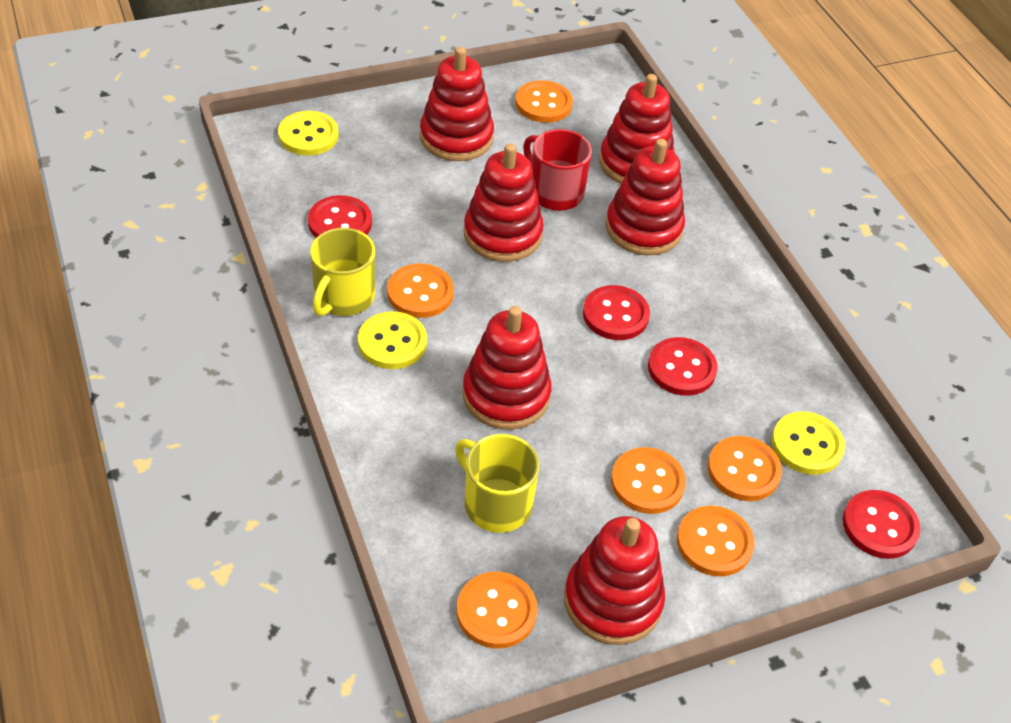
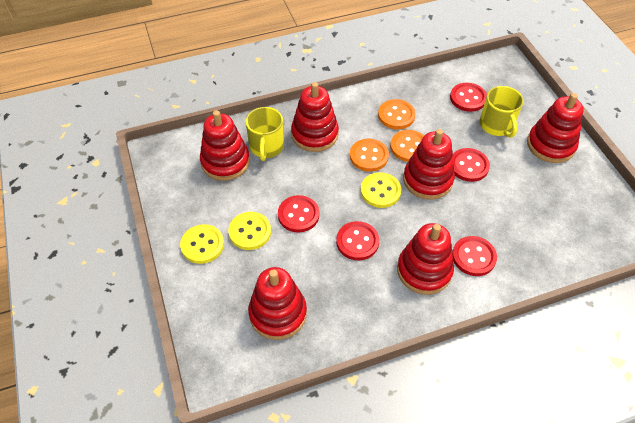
orange button: 6 -> 3
red button: 4 -> 5
red mug: 1 -> 0

